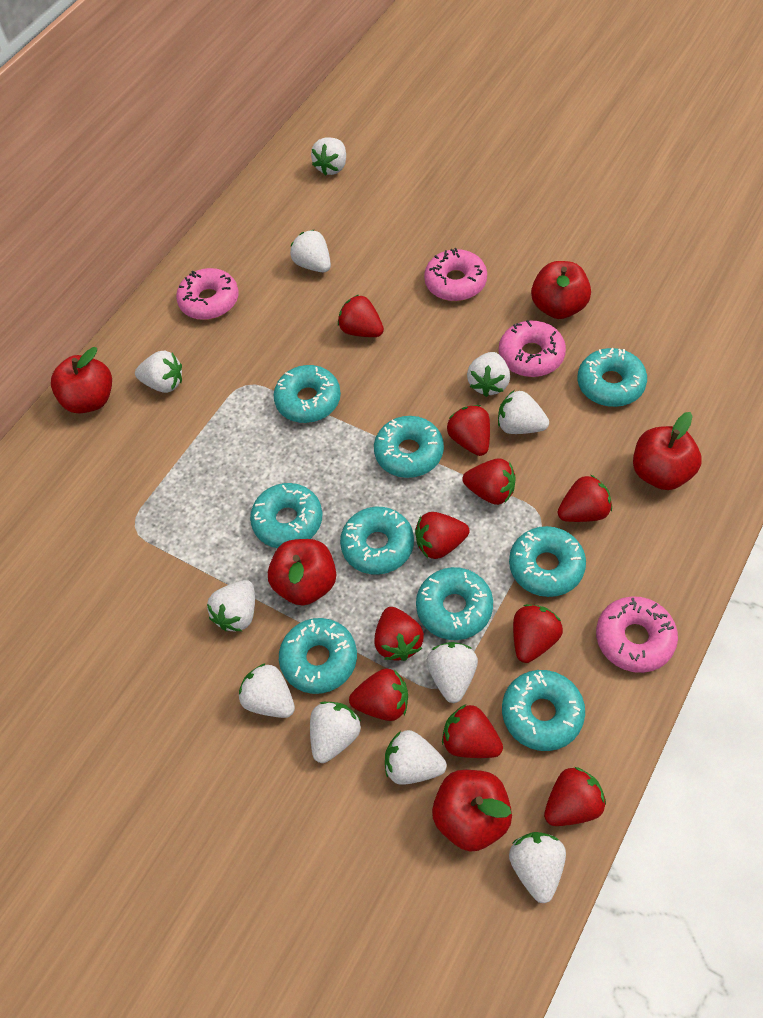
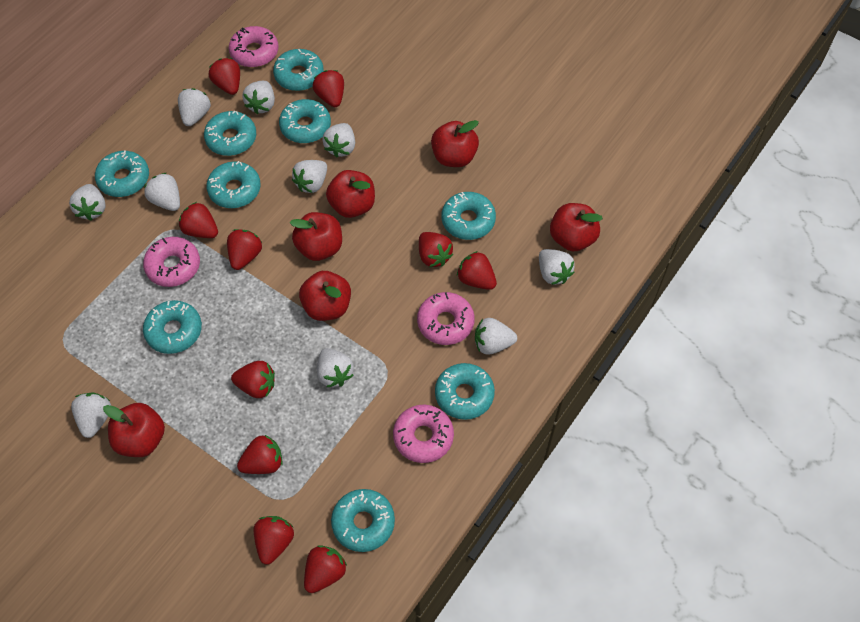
red apple: 5 -> 6
white strawberry: 11 -> 10

